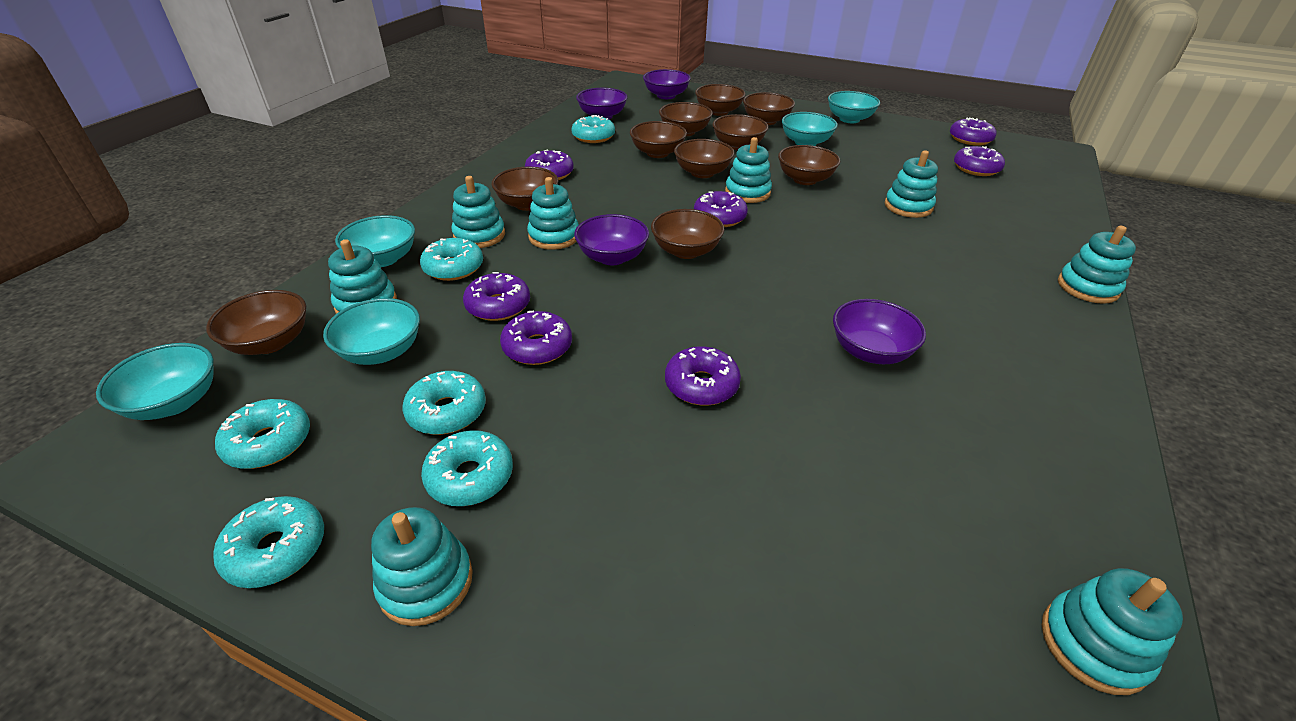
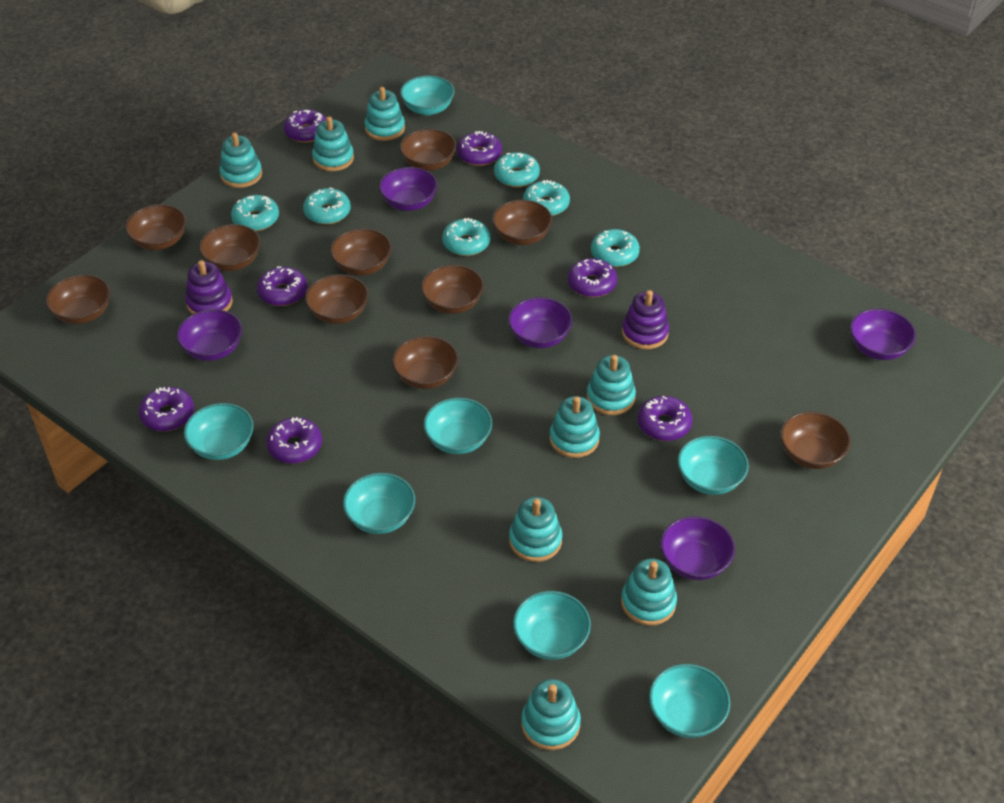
purple bowl: 4 -> 5
purple stacking toy: 0 -> 2
turquoise bowl: 5 -> 7

